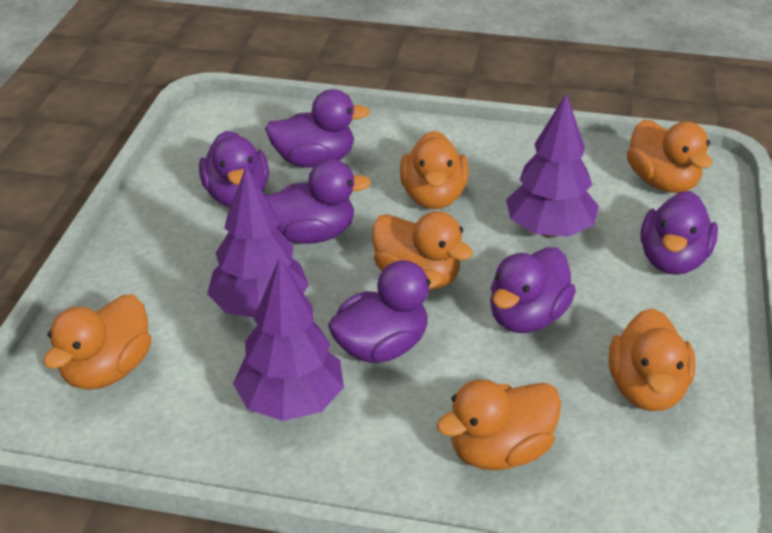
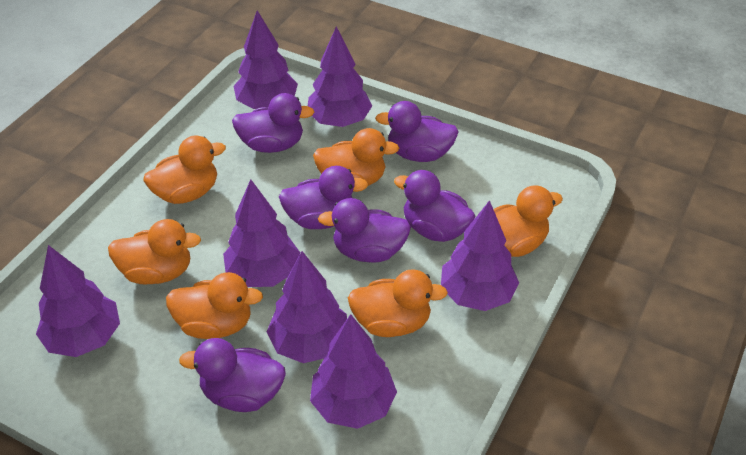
purple tree: 3 -> 7

